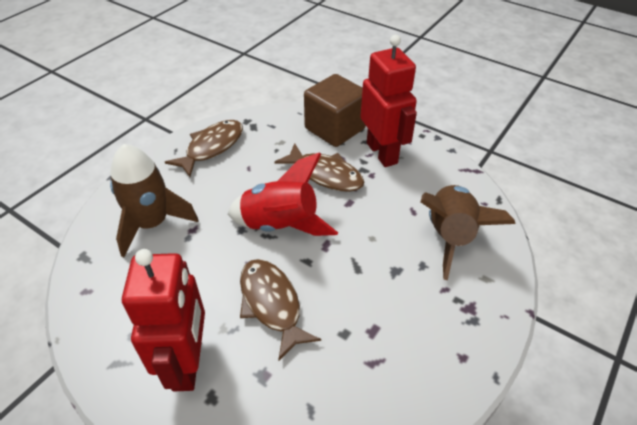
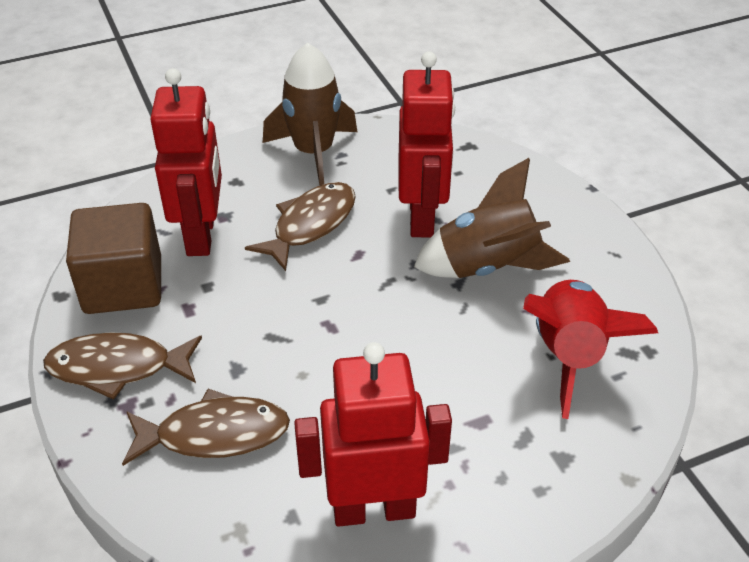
red robot: 2 -> 3

